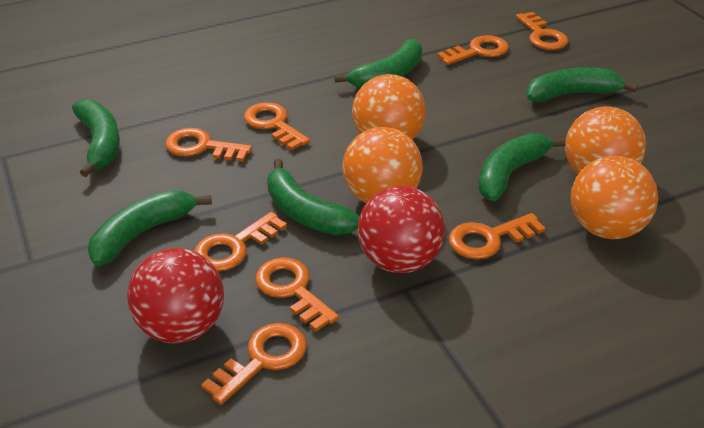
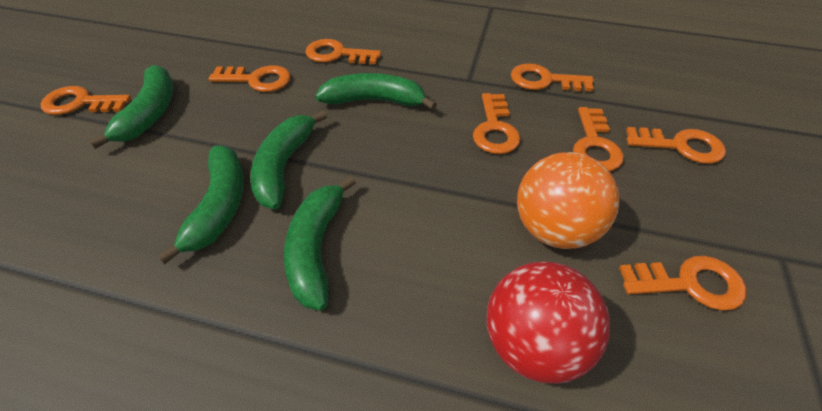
green banana: 6 -> 5
orange ball: 4 -> 1
red ball: 2 -> 1

